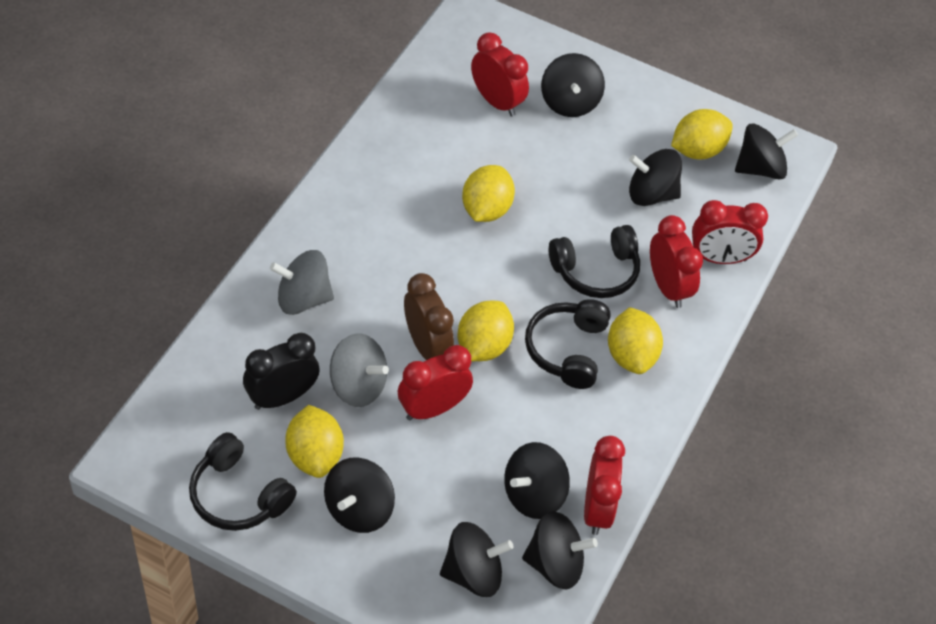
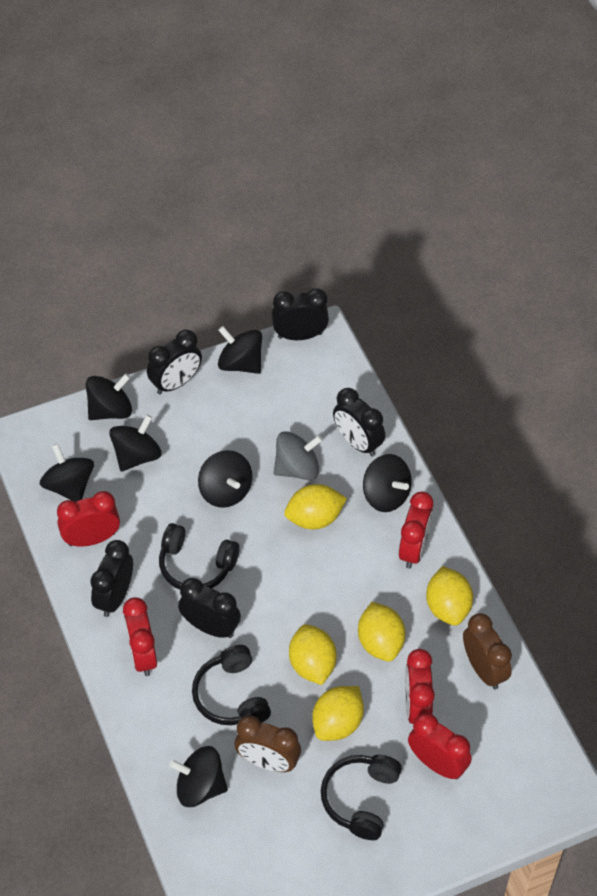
black clock: 1 -> 5
brown clock: 1 -> 2
grey spinning top: 2 -> 1

